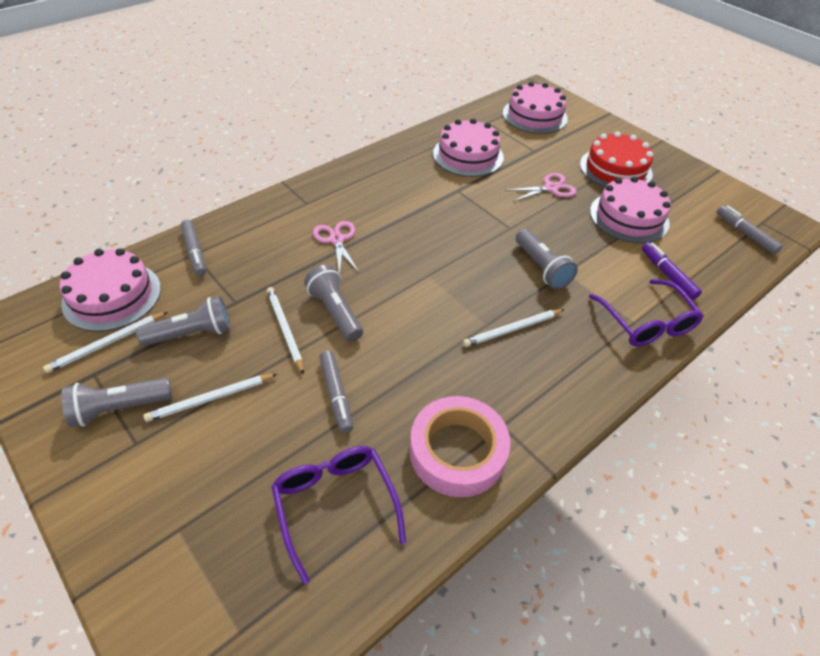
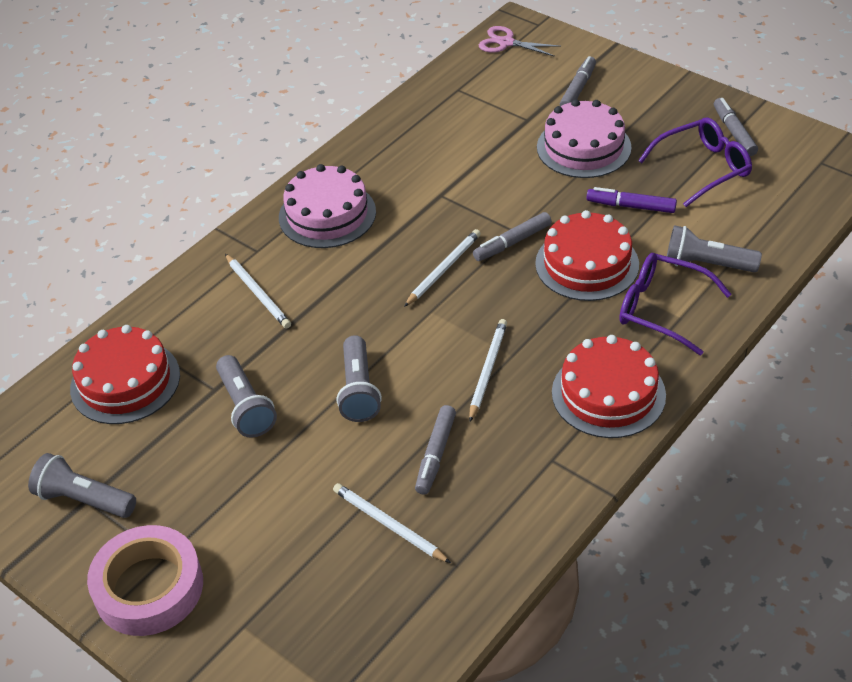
grey marker: 3 -> 4
pink cake: 4 -> 2
pink scissors: 2 -> 1
red cake: 1 -> 3

